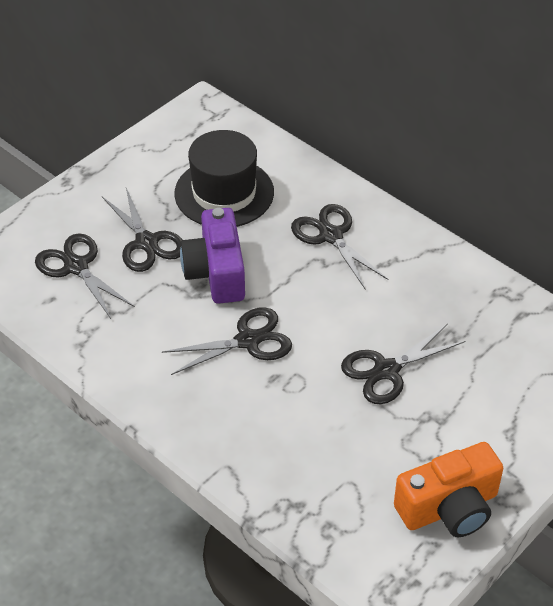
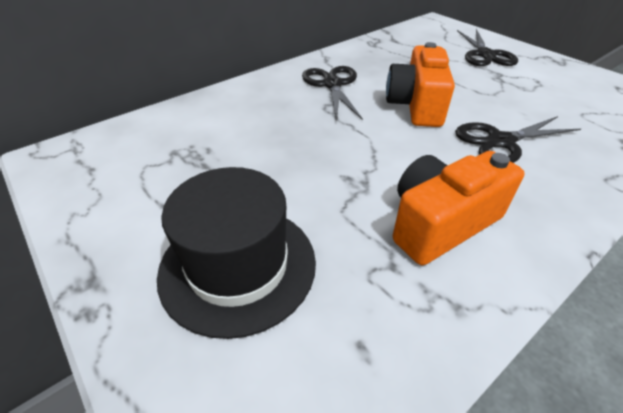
black scissors: 5 -> 3
orange camera: 1 -> 2
purple camera: 1 -> 0

